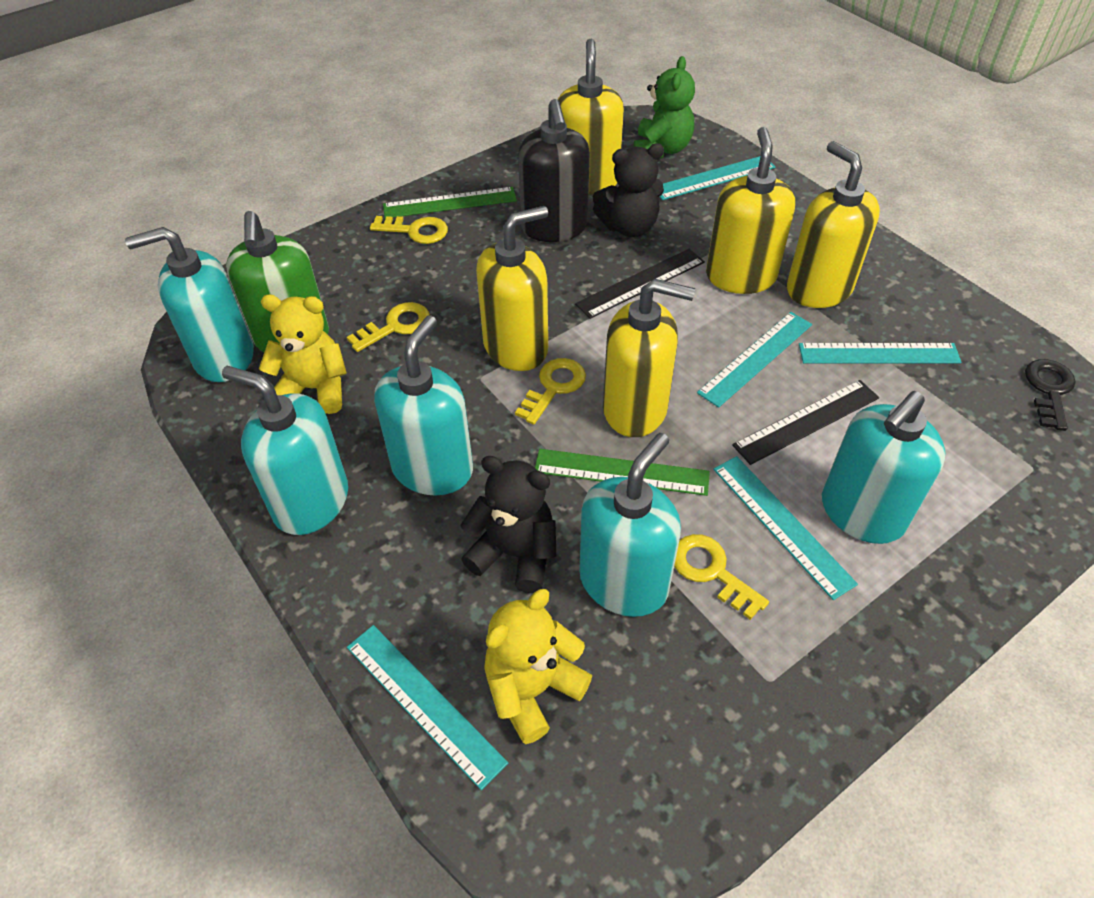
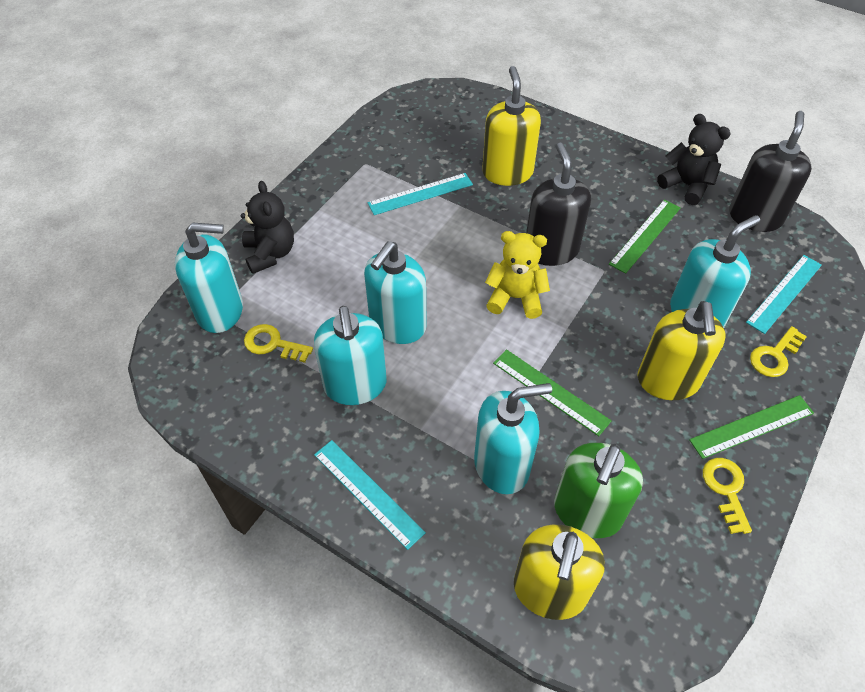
black key: 1 -> 0
black ruler: 2 -> 0
black soap dispenser: 1 -> 2
green ruler: 2 -> 3
green teddy bear: 1 -> 0
turquoise ruler: 5 -> 3
yellow key: 4 -> 3
yellow soap dispenser: 5 -> 3
yellow teddy bear: 2 -> 1

